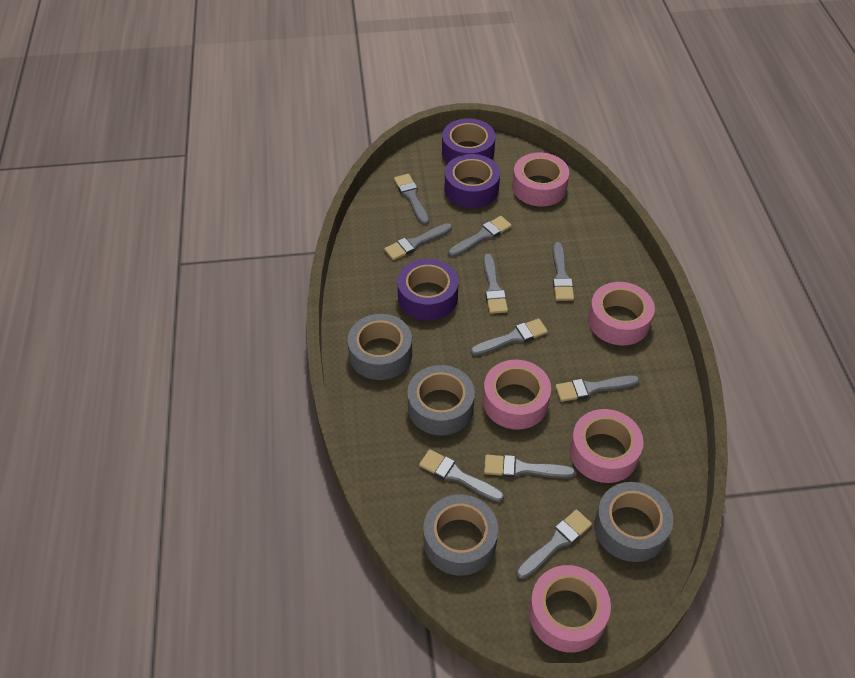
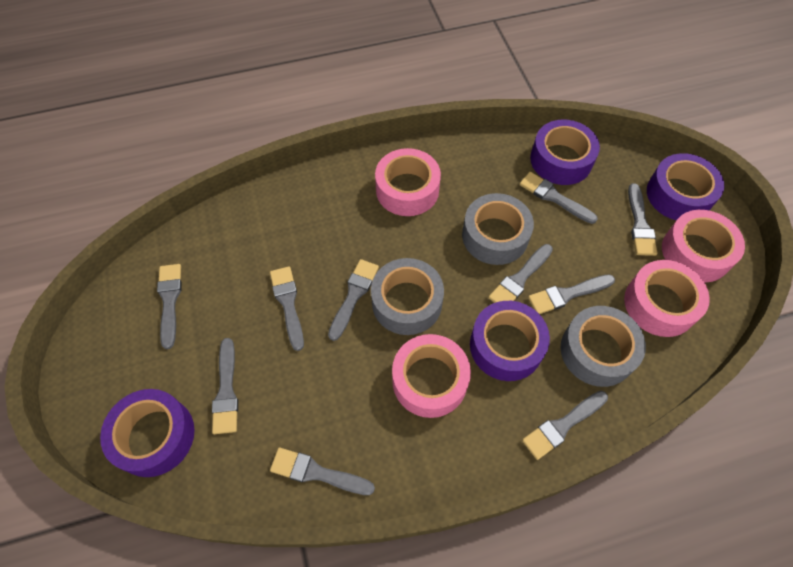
grey tape: 4 -> 3
pink tape: 5 -> 4
purple tape: 3 -> 4

